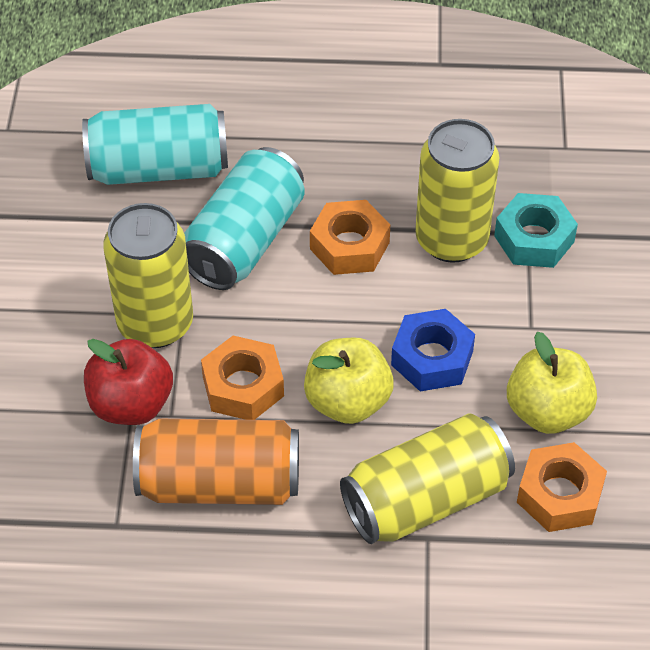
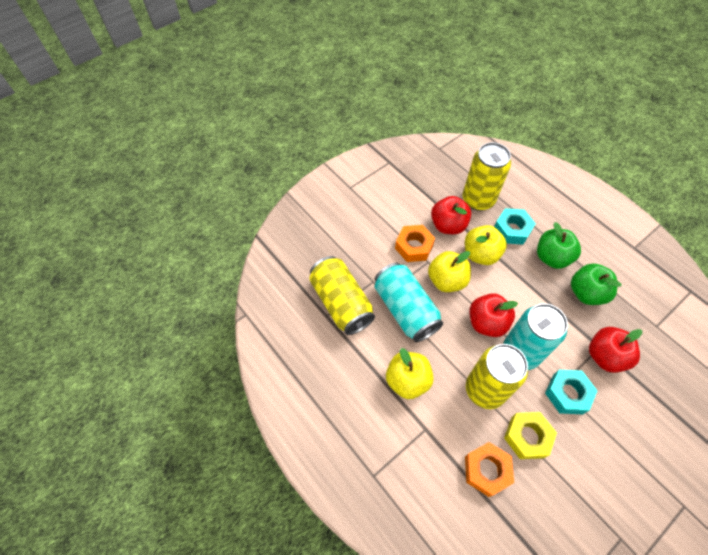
blue nut: 1 -> 0
green apple: 0 -> 2
orange can: 1 -> 0
orange nut: 3 -> 2
red apple: 1 -> 3
turquoise nut: 1 -> 2
yellow apple: 2 -> 3
yellow nut: 0 -> 1

